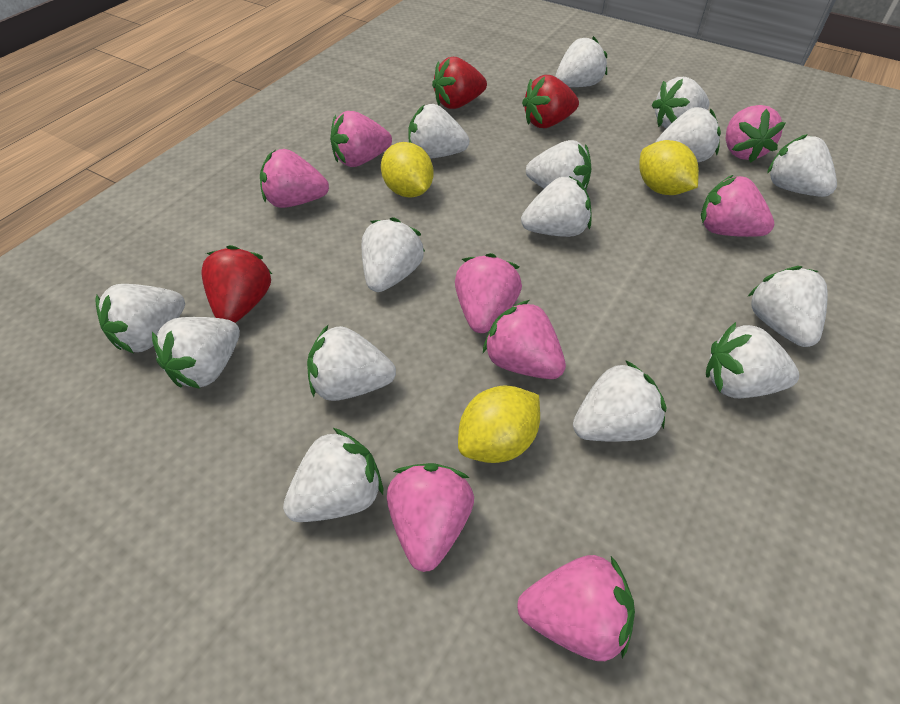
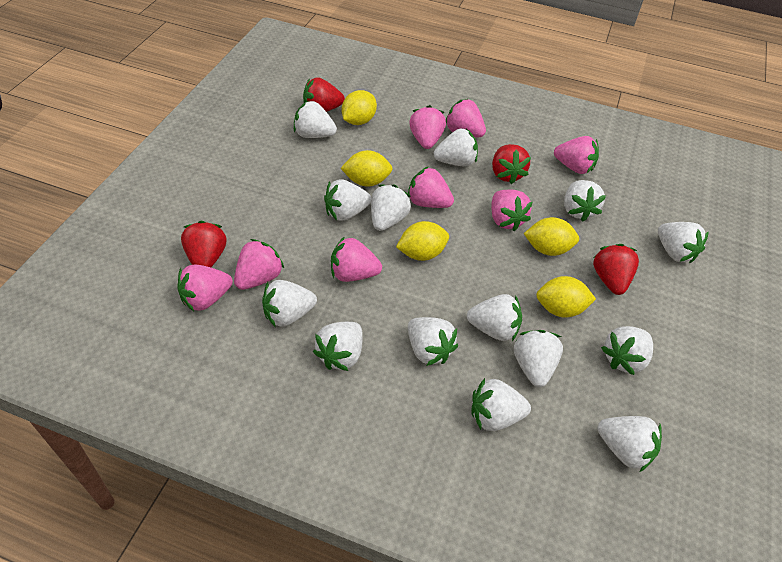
red strawberry: 3 -> 4
white strawberry: 15 -> 14
yellow lemon: 3 -> 5

